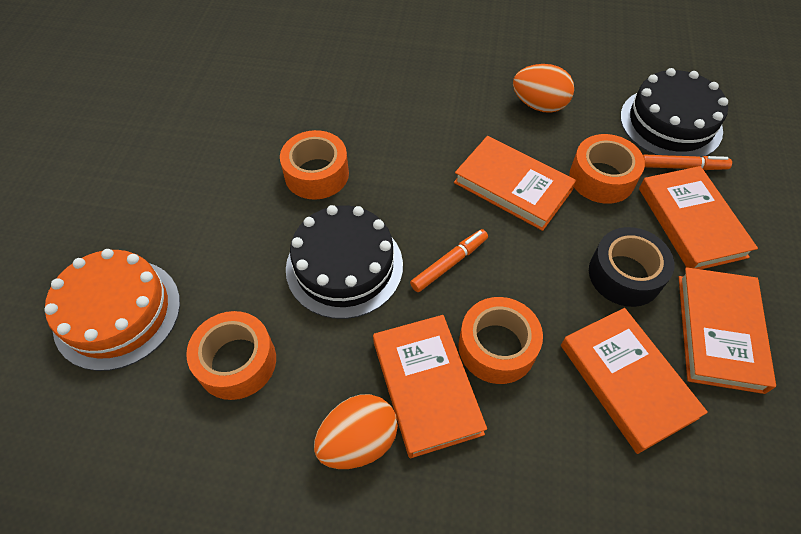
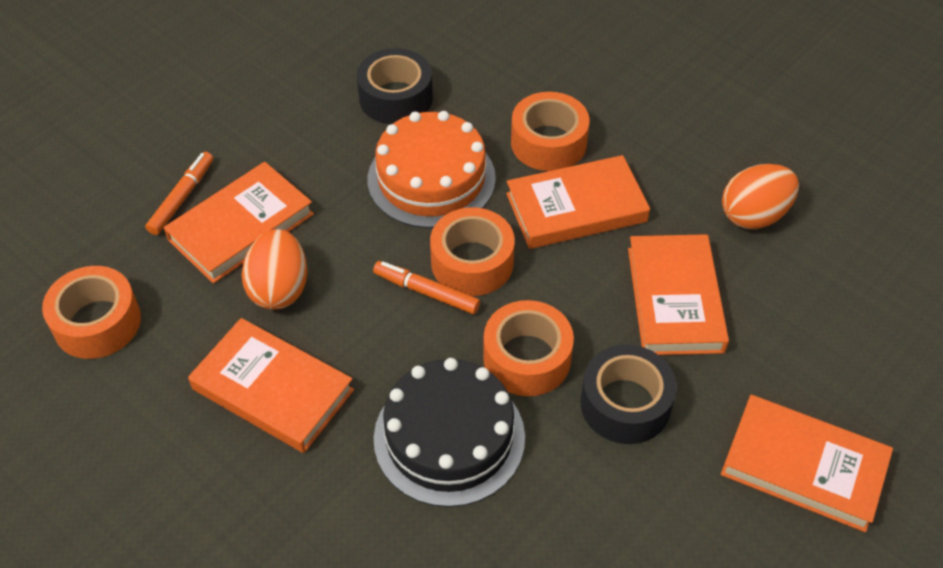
black cake: 2 -> 1
black tape: 1 -> 2

